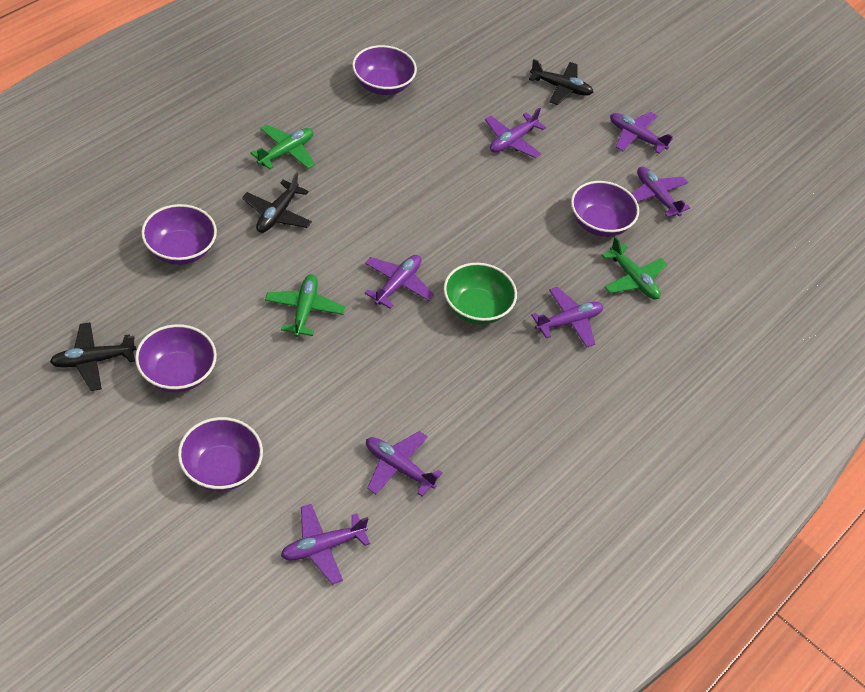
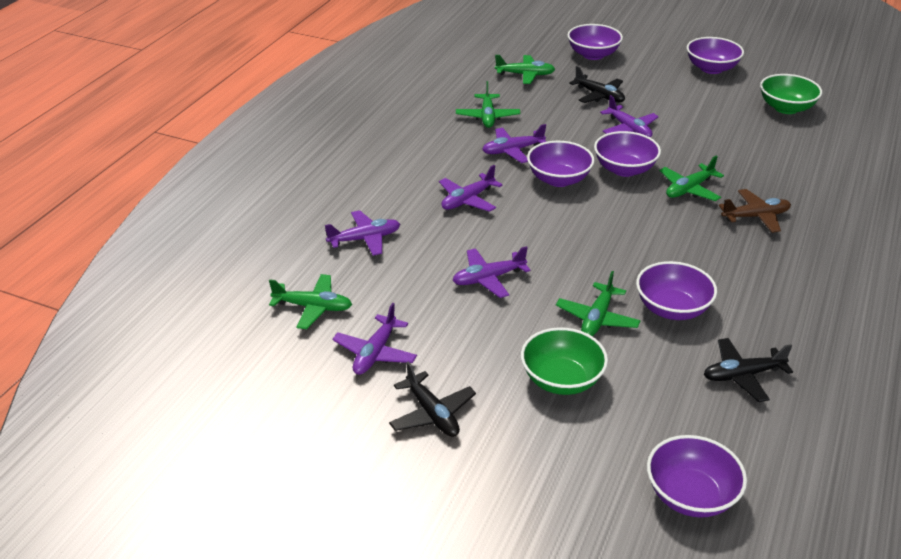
brown plane: 0 -> 1
green bowl: 1 -> 2
green plane: 3 -> 5
purple bowl: 5 -> 6
purple plane: 7 -> 6

